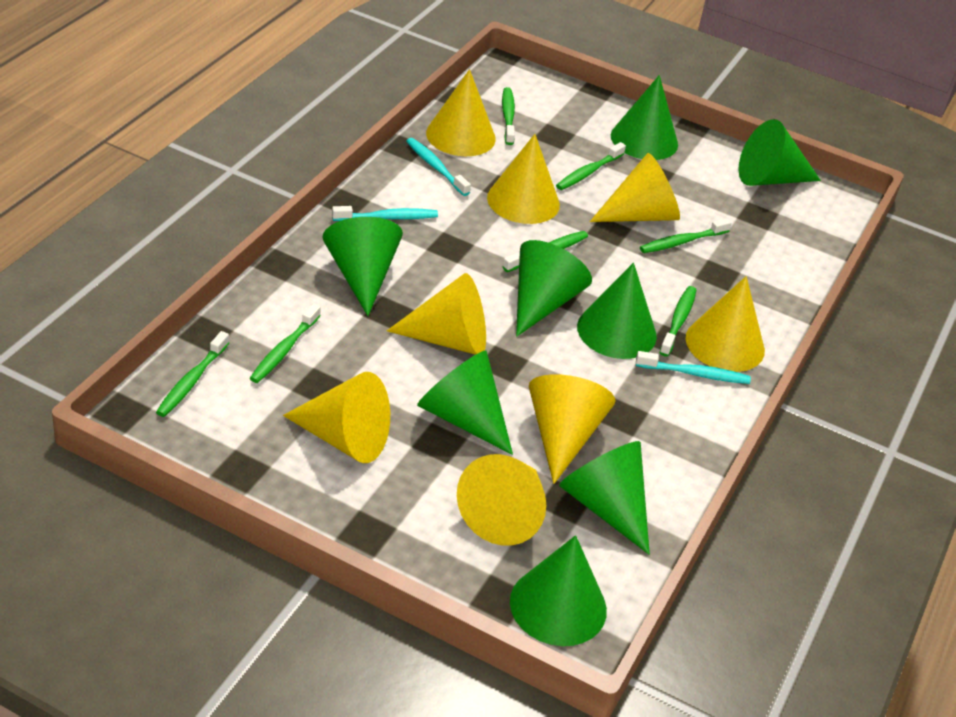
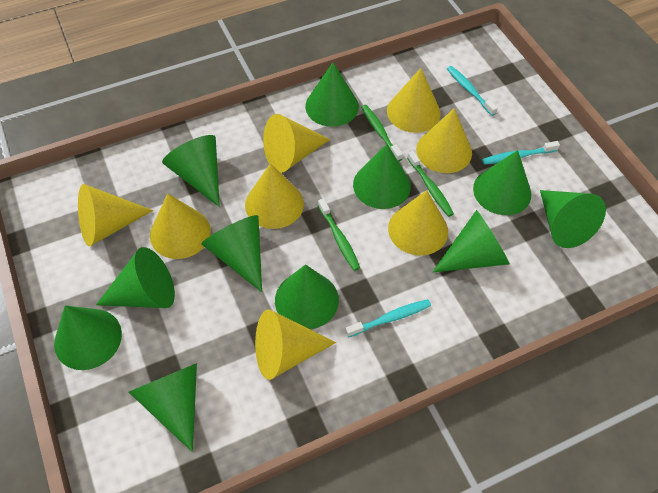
green cone: 8 -> 11
green toothbrush: 7 -> 3

